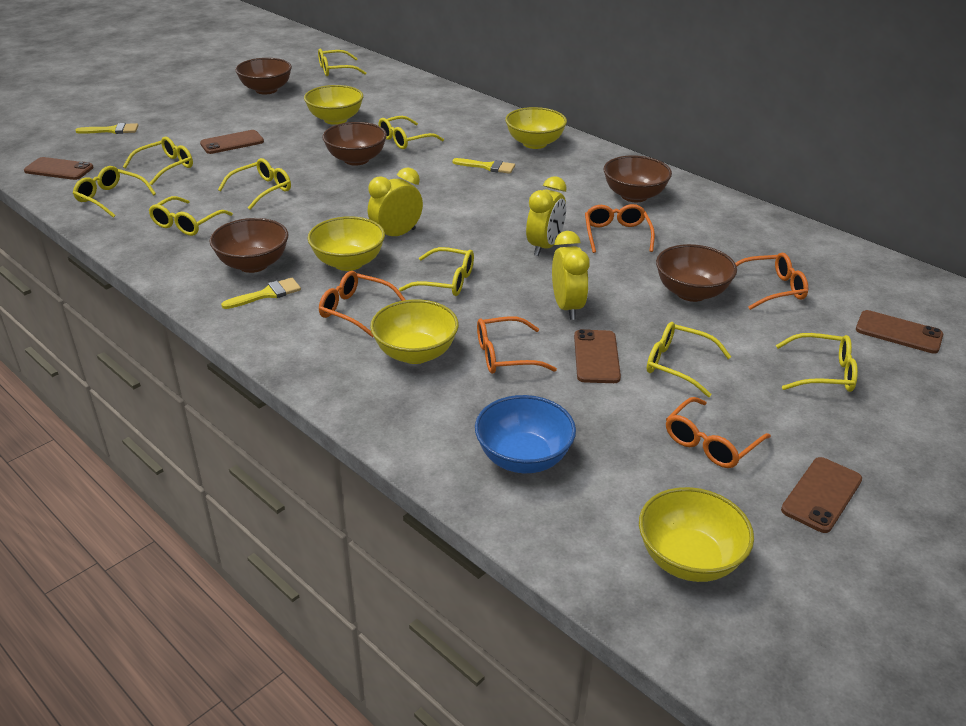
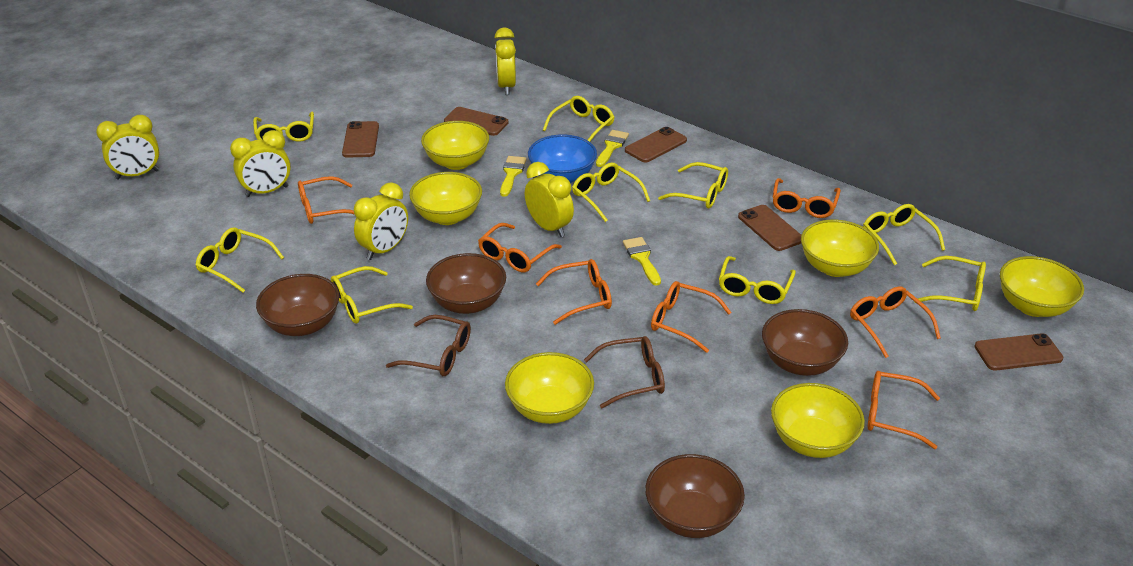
brown bowl: 5 -> 4
brown glasses: 0 -> 2
orange glasses: 5 -> 7
yellow bowl: 5 -> 6
yellow clock: 3 -> 5

